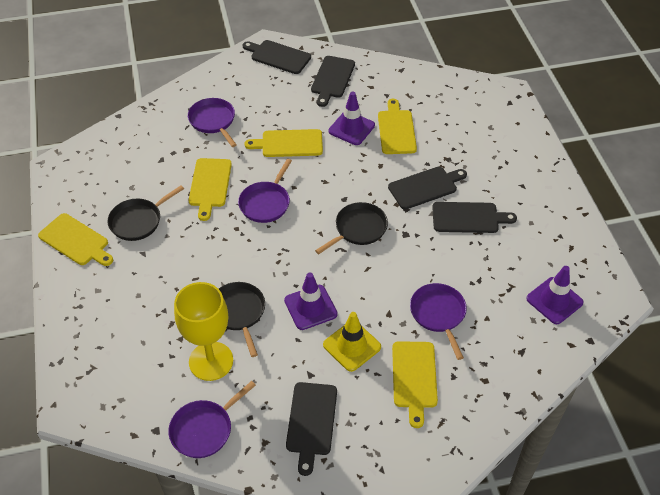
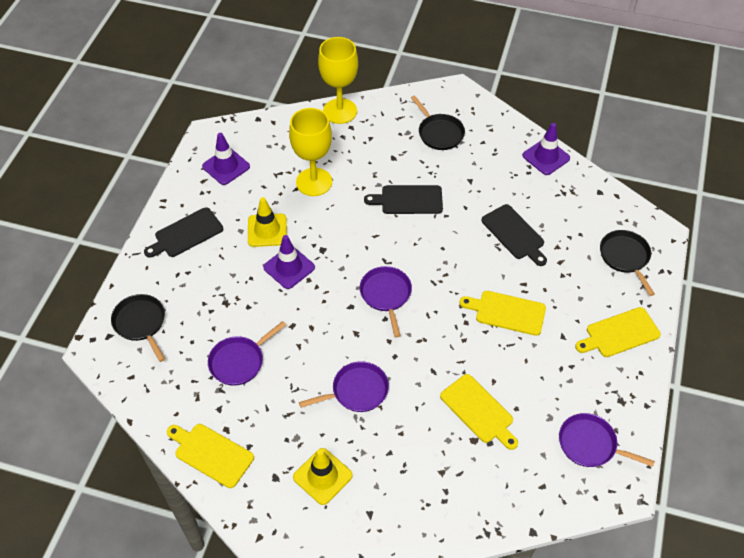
black cutting board: 5 -> 3
yellow cutting board: 5 -> 4
yellow goblet: 1 -> 2
yellow traffic cone: 1 -> 2

